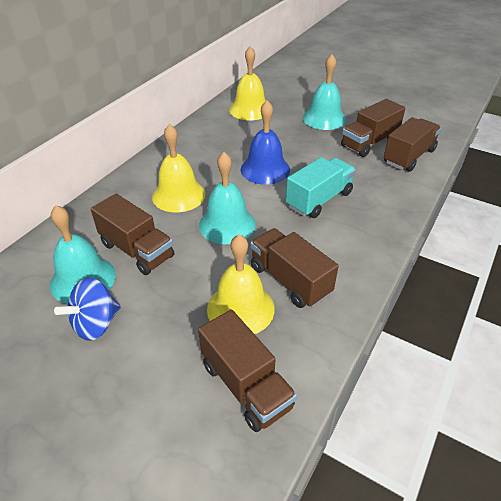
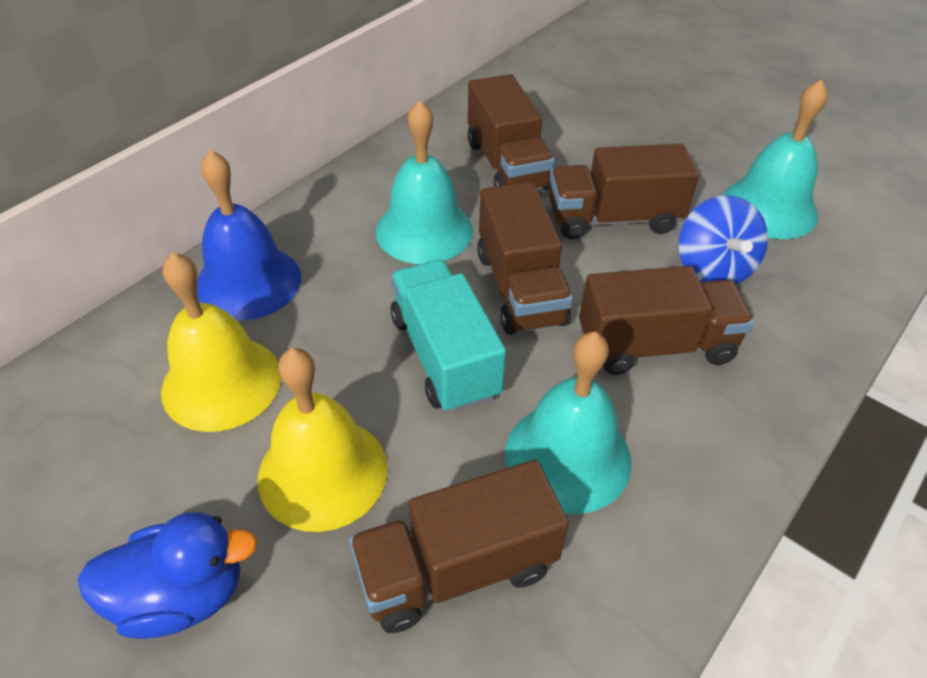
blue duck: 0 -> 1
yellow bell: 3 -> 2

